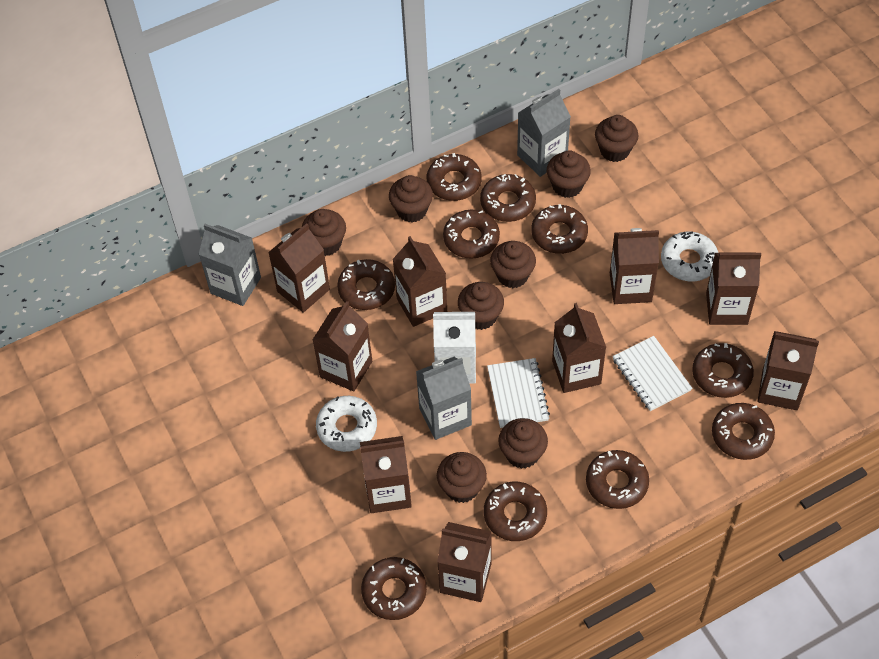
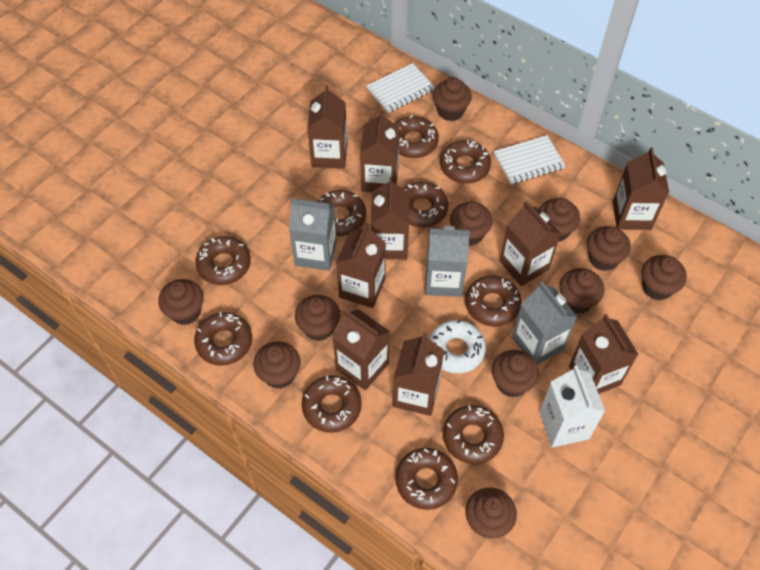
brown cupcake: 8 -> 11
white donut: 2 -> 1

